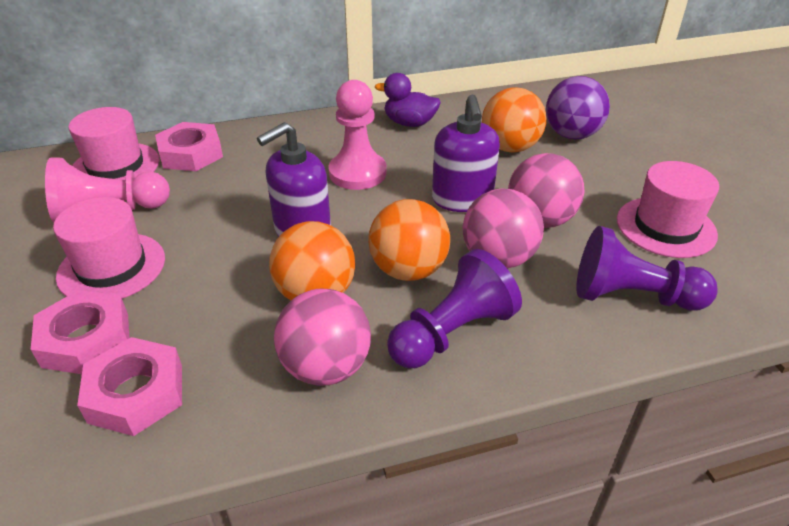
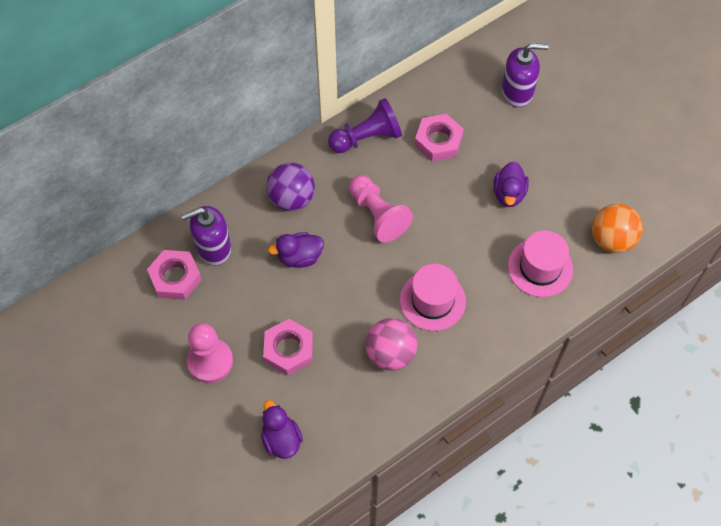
orange ball: 3 -> 1
pink ball: 3 -> 1
pink hat: 3 -> 2
purple duck: 1 -> 3
purple pawn: 2 -> 1

